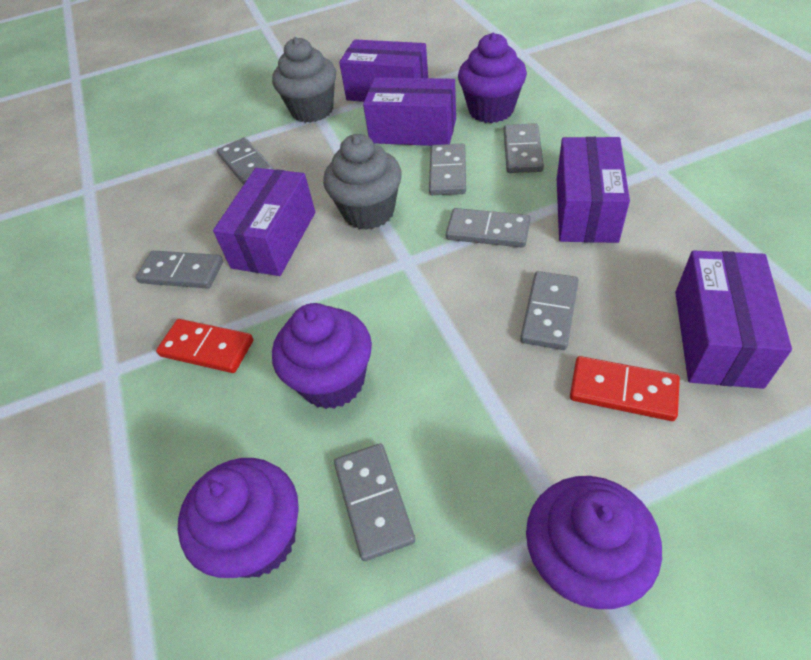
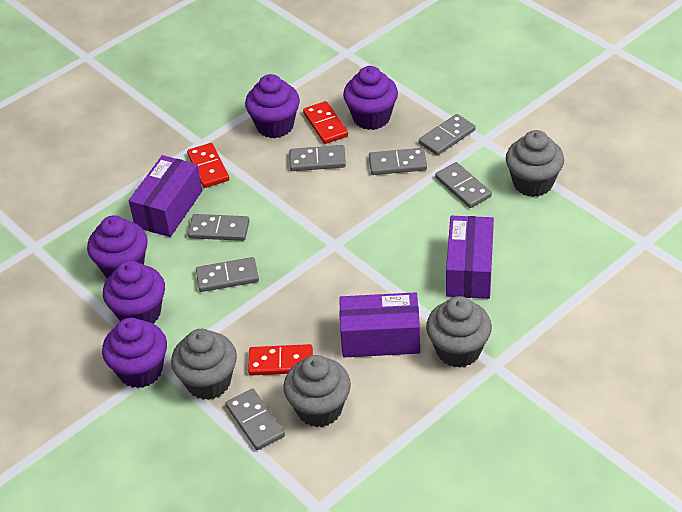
grey cupcake: 2 -> 4
purple box: 5 -> 3
purple cupcake: 4 -> 5
red domino: 2 -> 3

